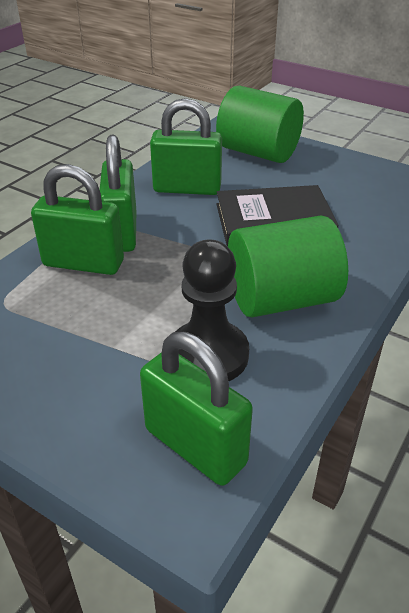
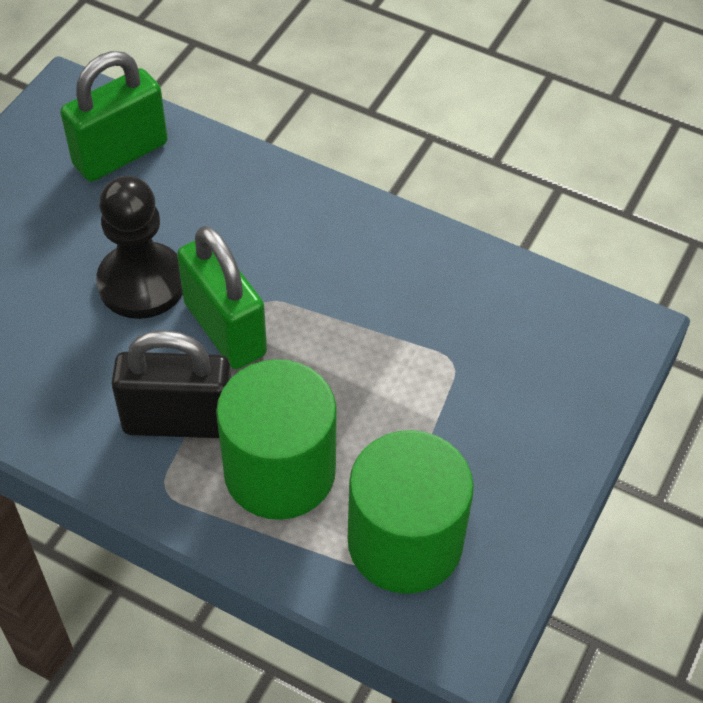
black book: 1 -> 0
black padlock: 0 -> 1
green padlock: 4 -> 2

